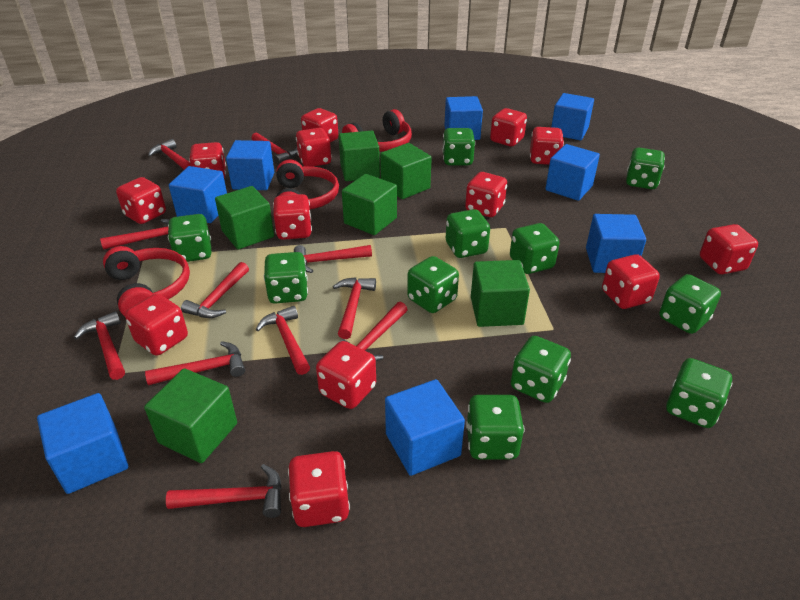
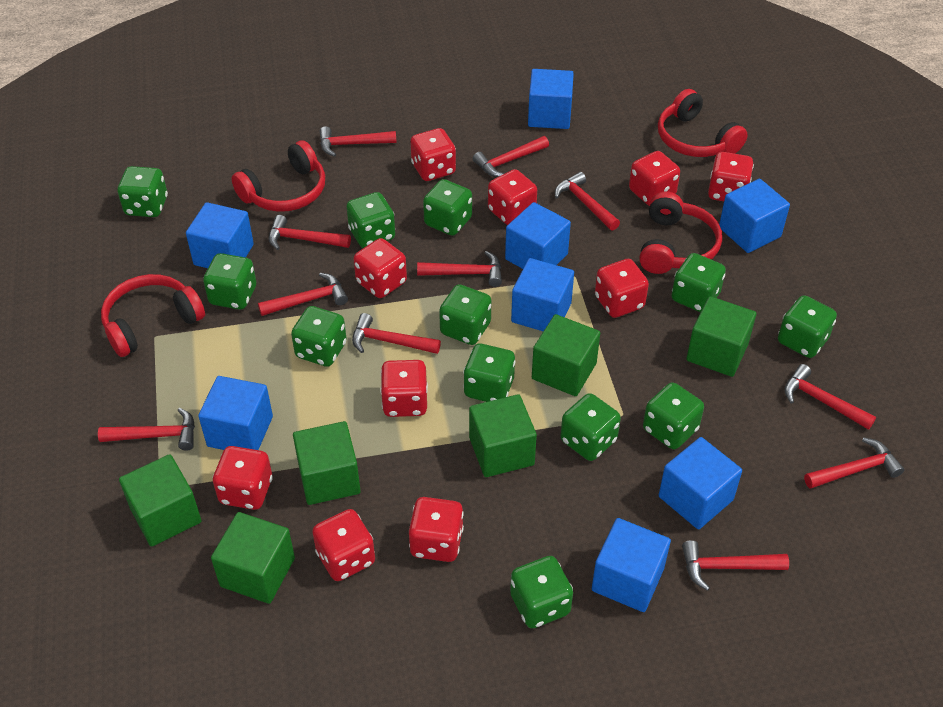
green dice: 11 -> 12
red dice: 13 -> 10
red headphones: 3 -> 4

